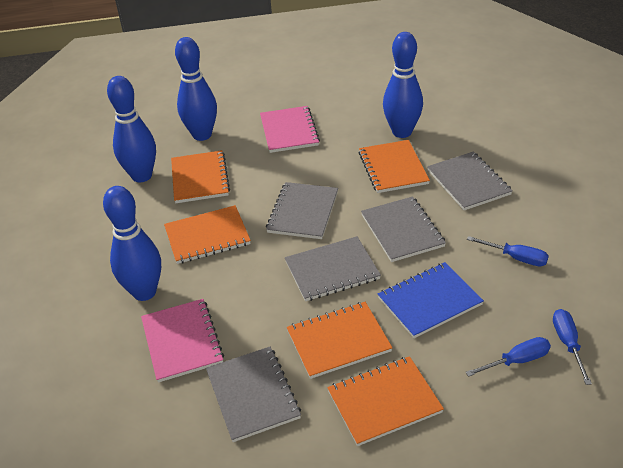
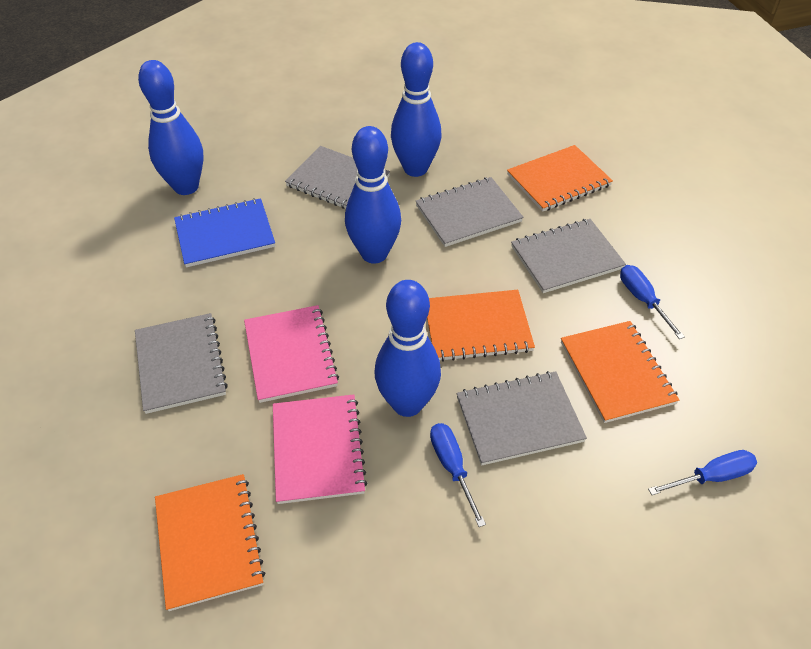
orange notebook: 5 -> 4

